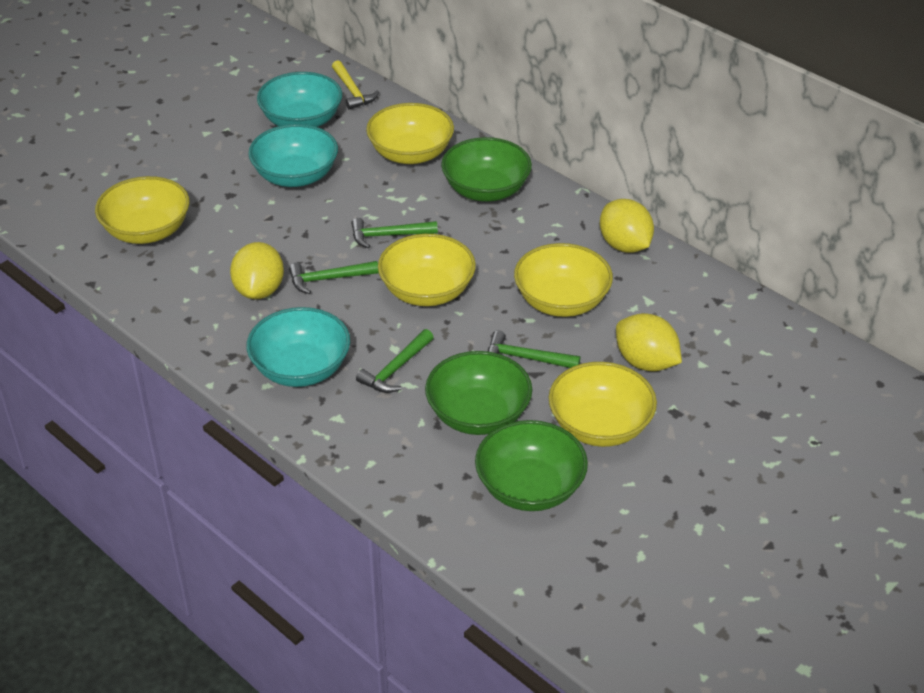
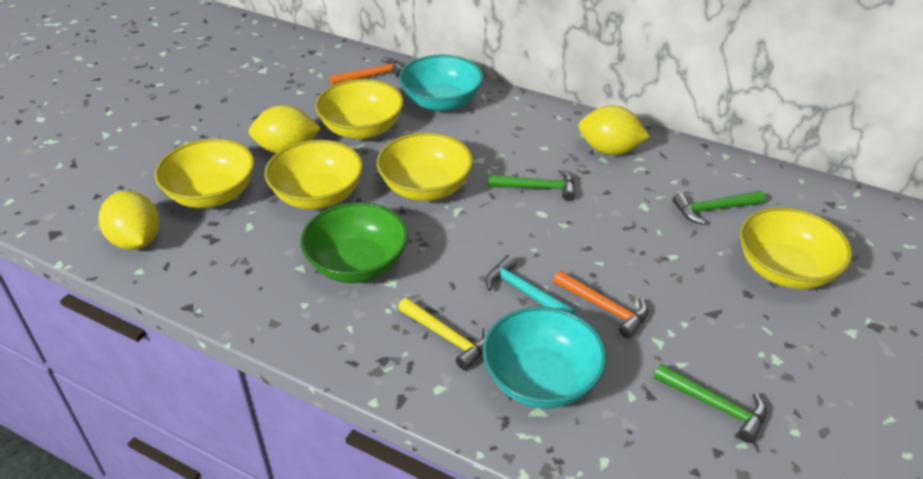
green bowl: 3 -> 1
green hammer: 4 -> 3
orange hammer: 0 -> 2
turquoise bowl: 3 -> 2
turquoise hammer: 0 -> 1

